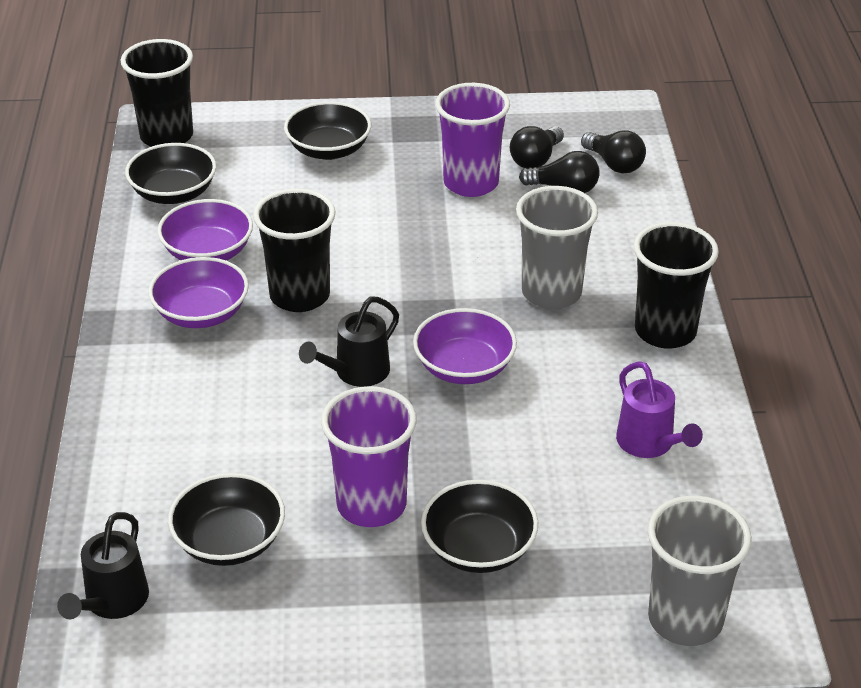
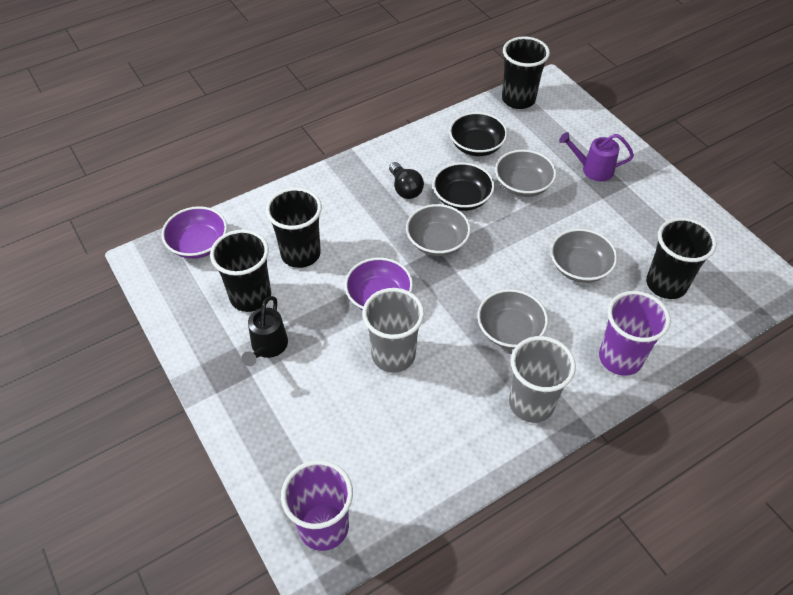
black bowl: 4 -> 2
black cup: 3 -> 4
black light bulb: 3 -> 1
black watering can: 2 -> 1
grey bowl: 0 -> 4
purple bowl: 3 -> 2

